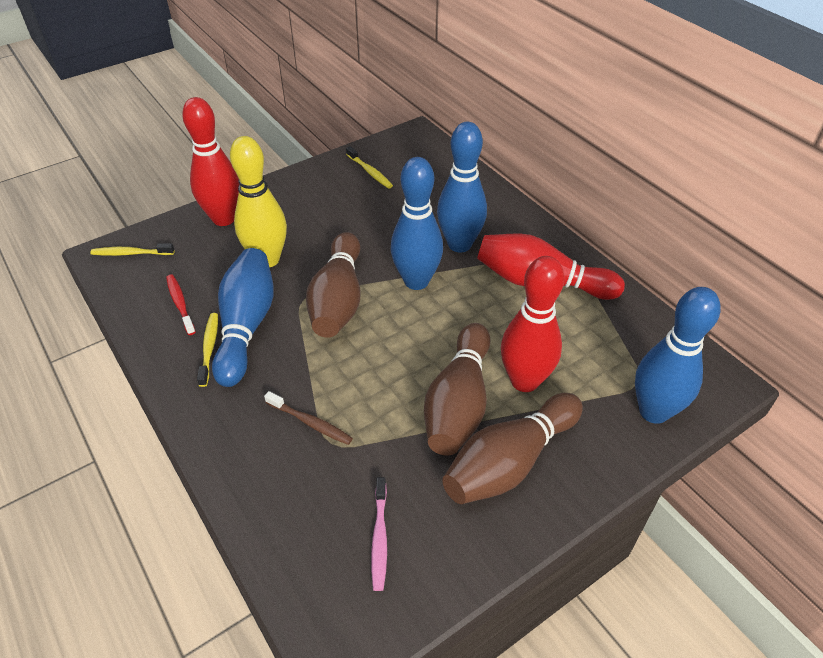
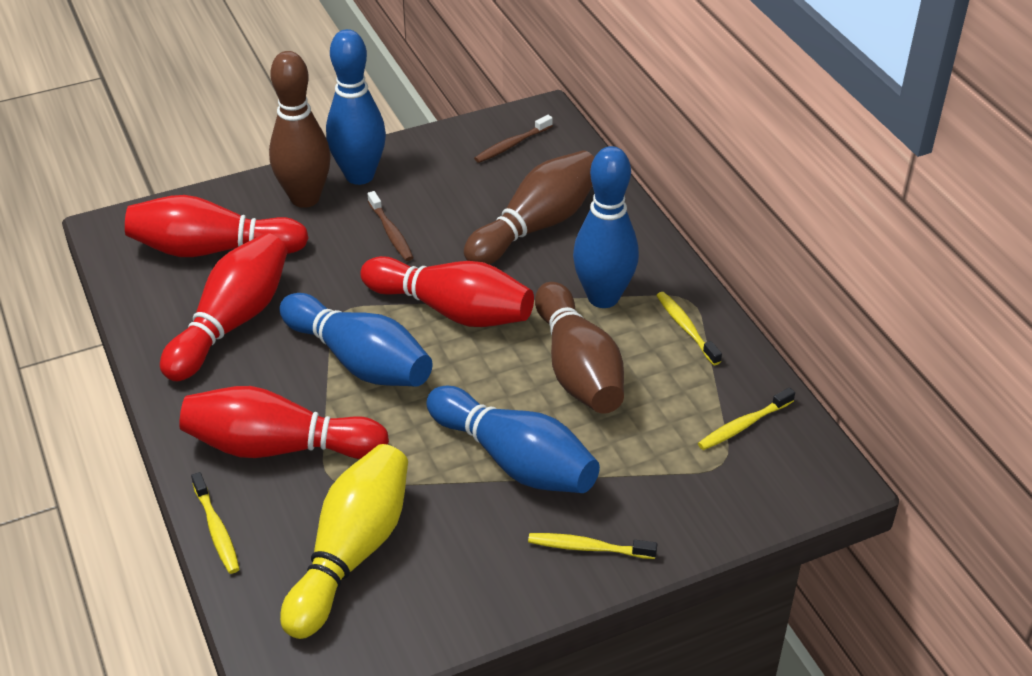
brown toothbrush: 1 -> 2
pink toothbrush: 1 -> 0
red bowling pin: 3 -> 4
red toothbrush: 1 -> 0
yellow toothbrush: 3 -> 4

